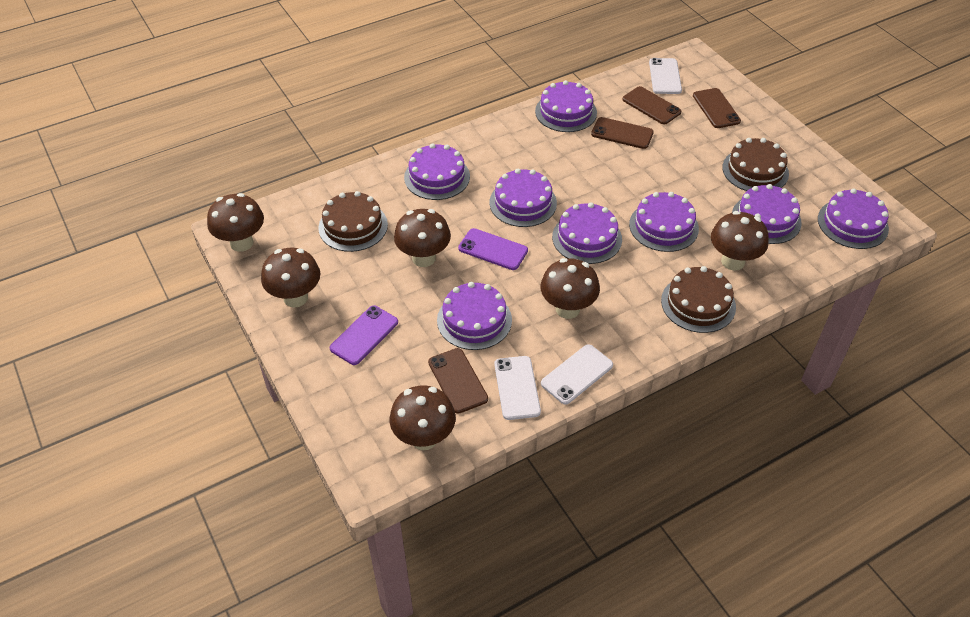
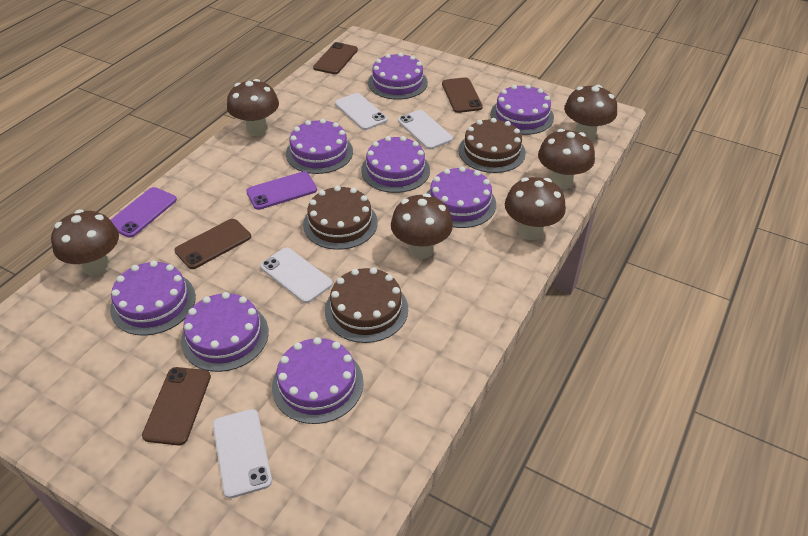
white phone: 3 -> 4

